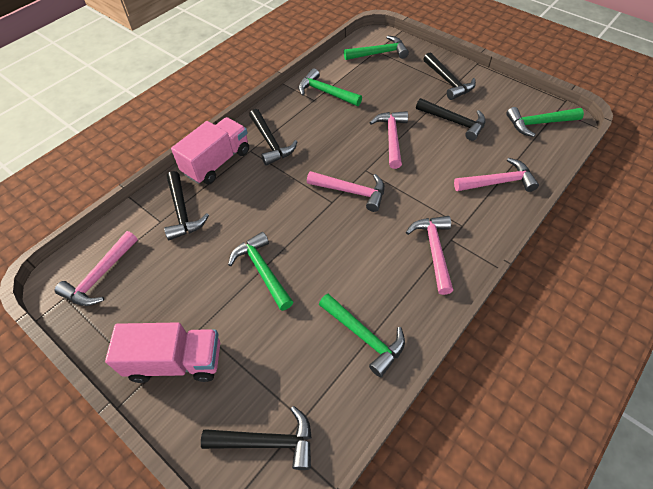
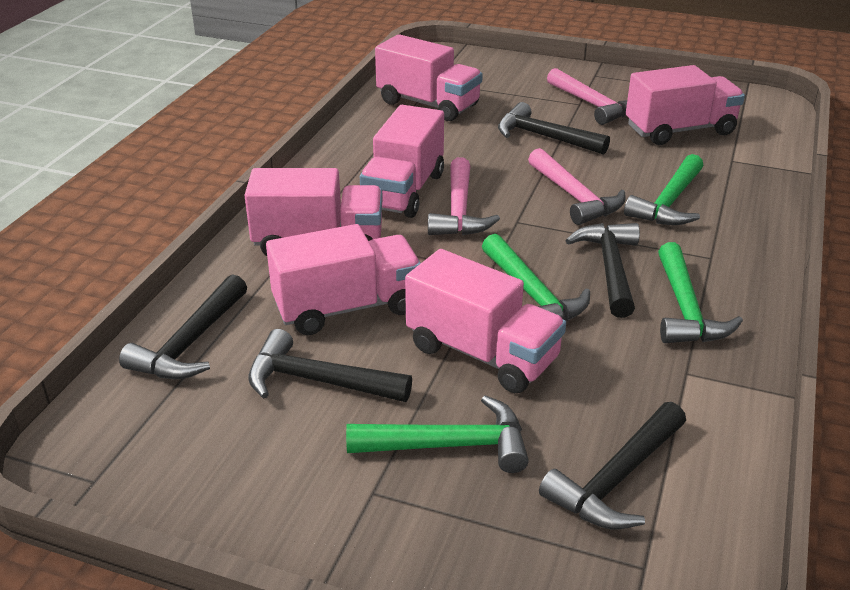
green hammer: 5 -> 4
pink hammer: 5 -> 3
pink truck: 2 -> 6

